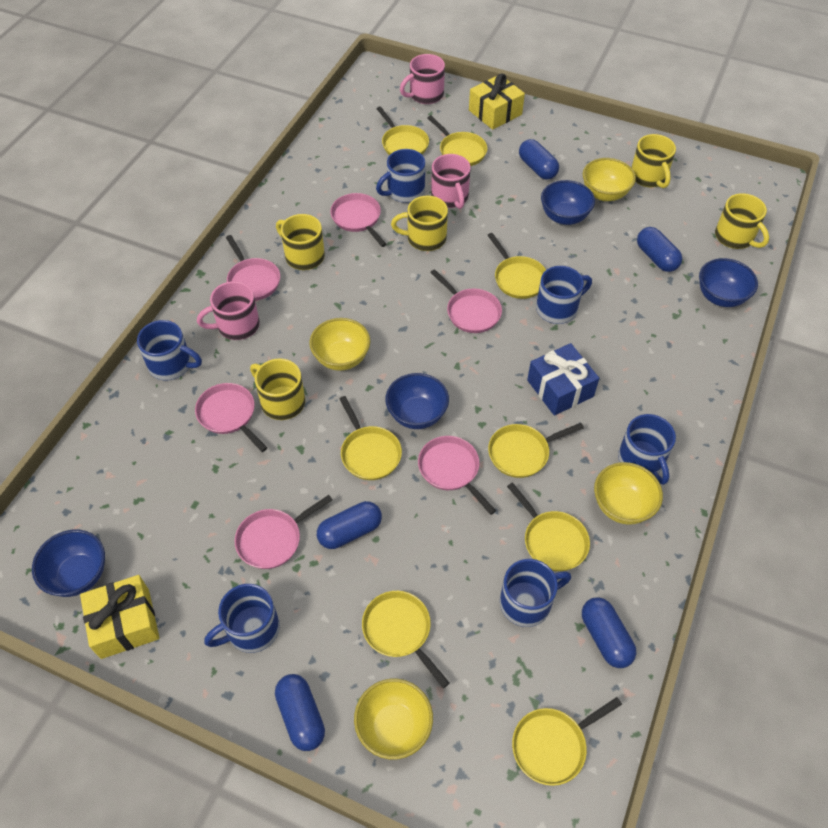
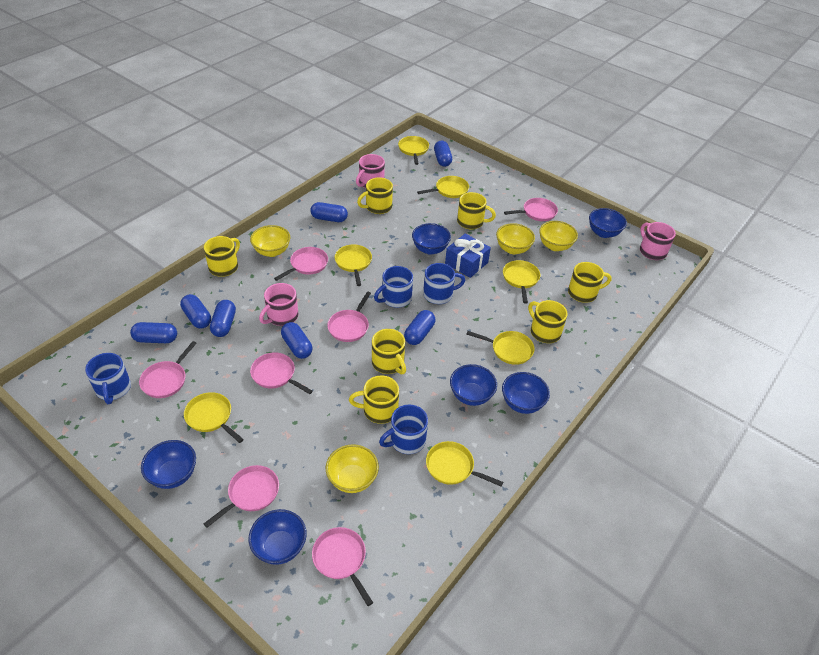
blue bowl: 4 -> 6
blue capsule: 5 -> 7
blue mug: 6 -> 4
pink pan: 6 -> 7
yellow gift: 2 -> 0
yellow mug: 5 -> 7
yellow pan: 8 -> 7

